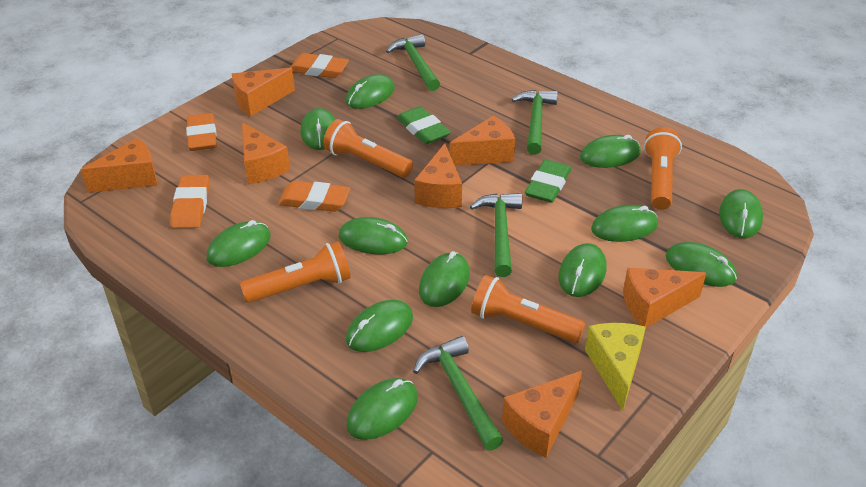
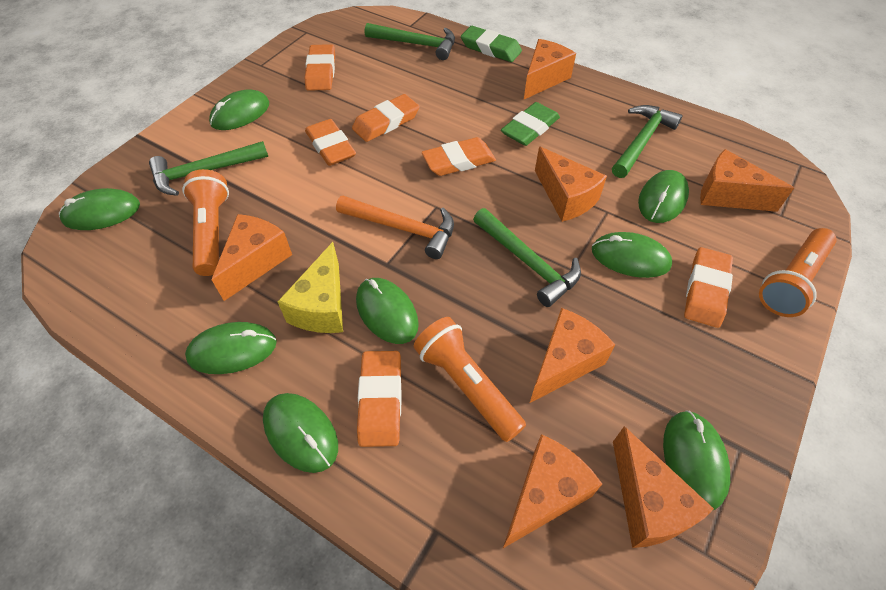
green mouse: 12 -> 8
orange eraser: 4 -> 6
orange flashlight: 4 -> 3
orange hammer: 0 -> 1

